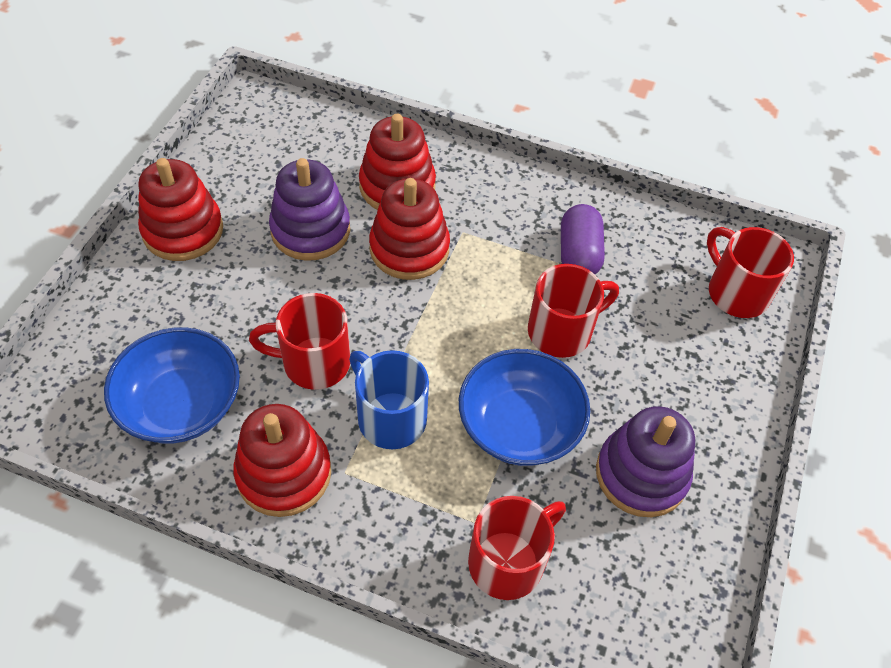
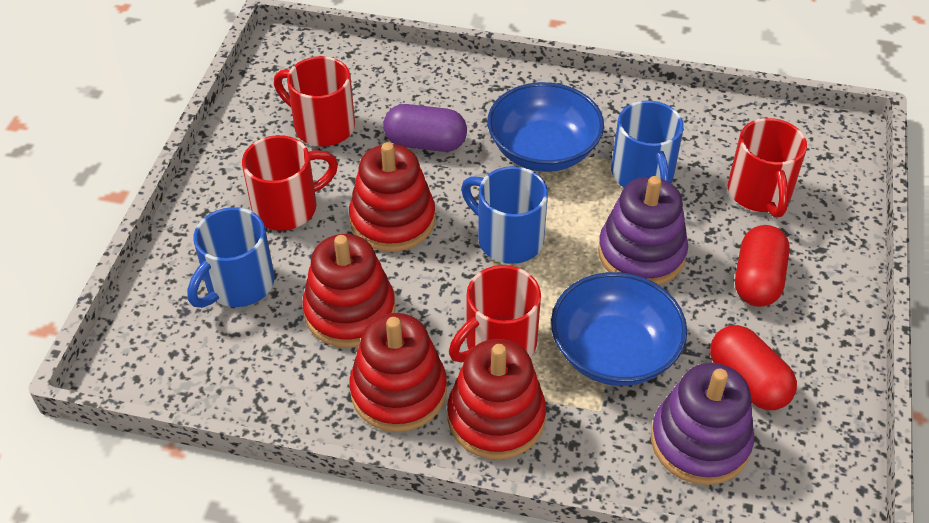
blue mug: 1 -> 3
red capsule: 0 -> 2

